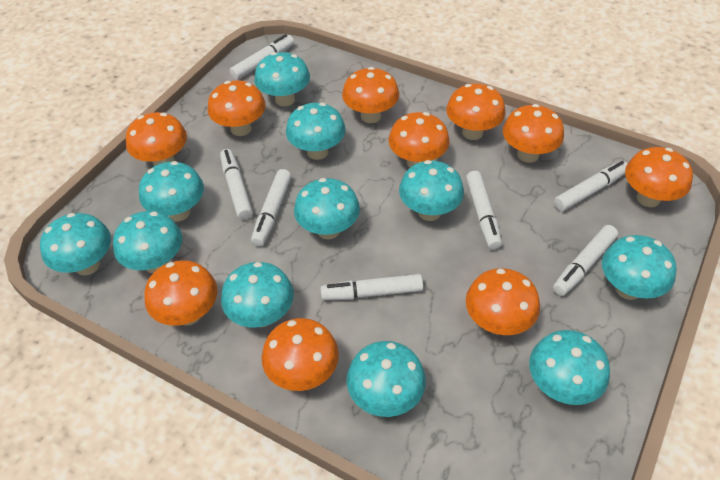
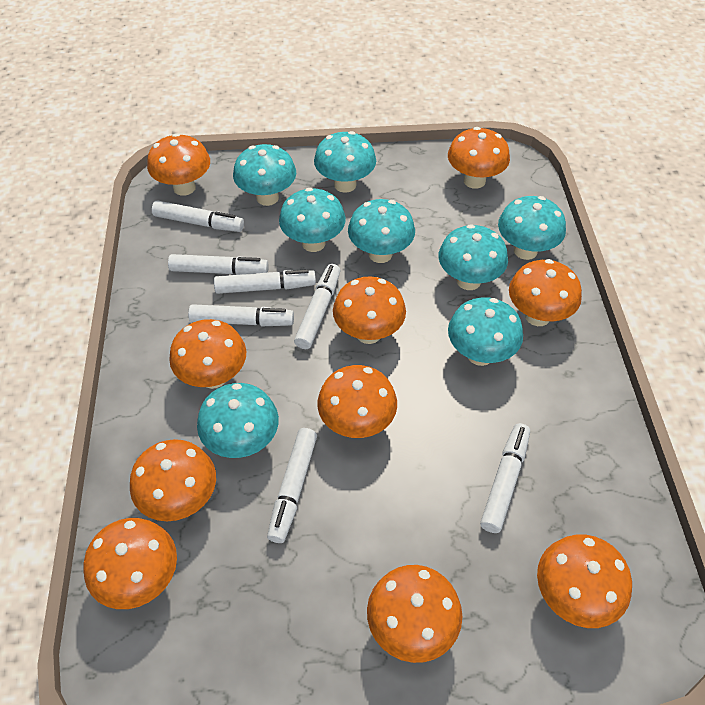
turquoise mushroom: 11 -> 8

